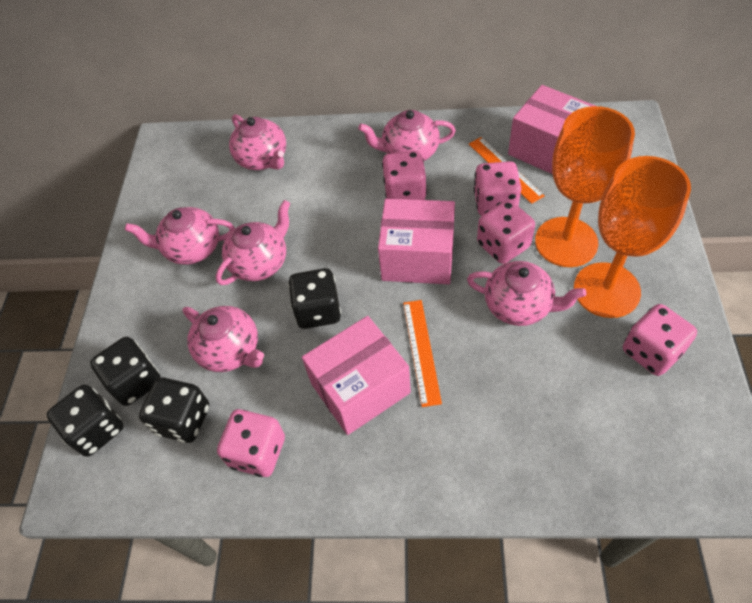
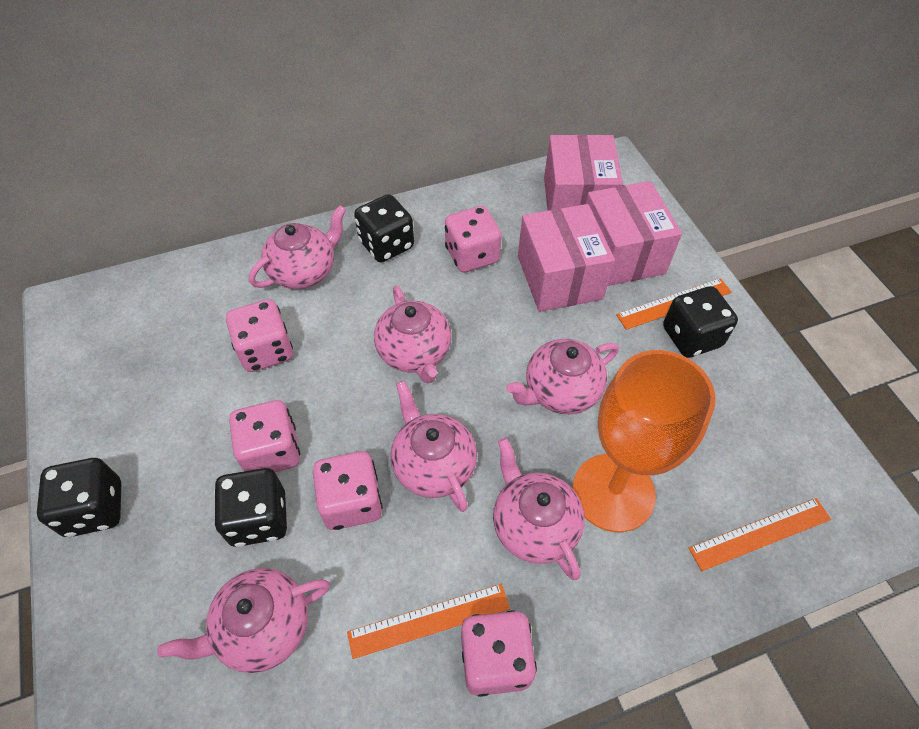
orange goblet: 2 -> 1
orange ruler: 2 -> 3

